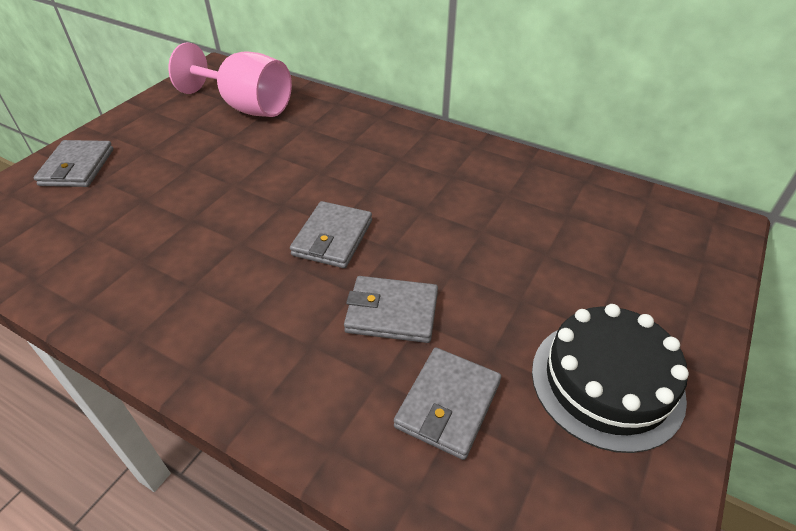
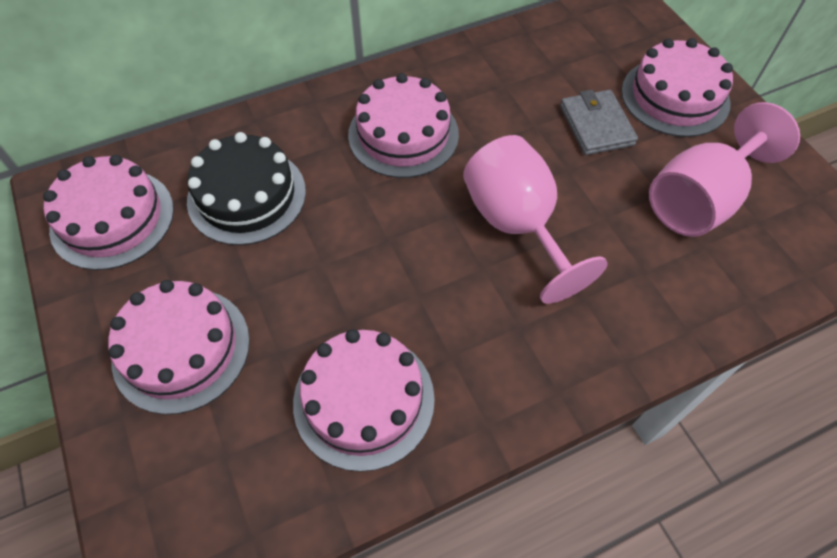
grey wallet: 4 -> 1
pink cake: 0 -> 5
pink goblet: 1 -> 2

